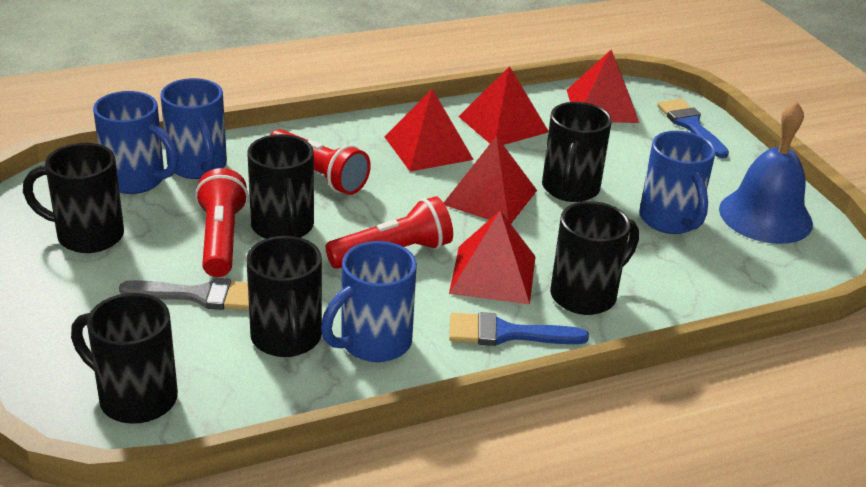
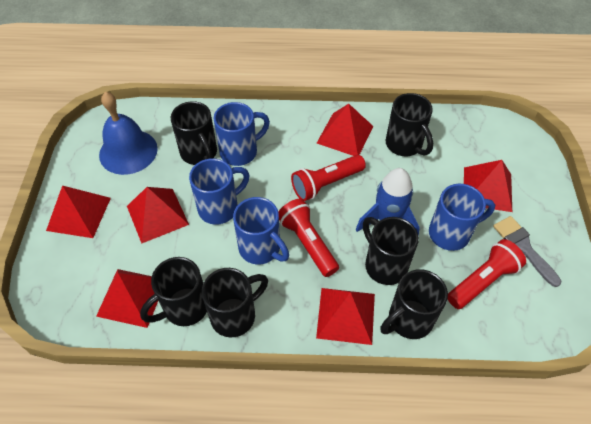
blue brush: 2 -> 0
blue rocket: 0 -> 1
red pyramid: 5 -> 6

